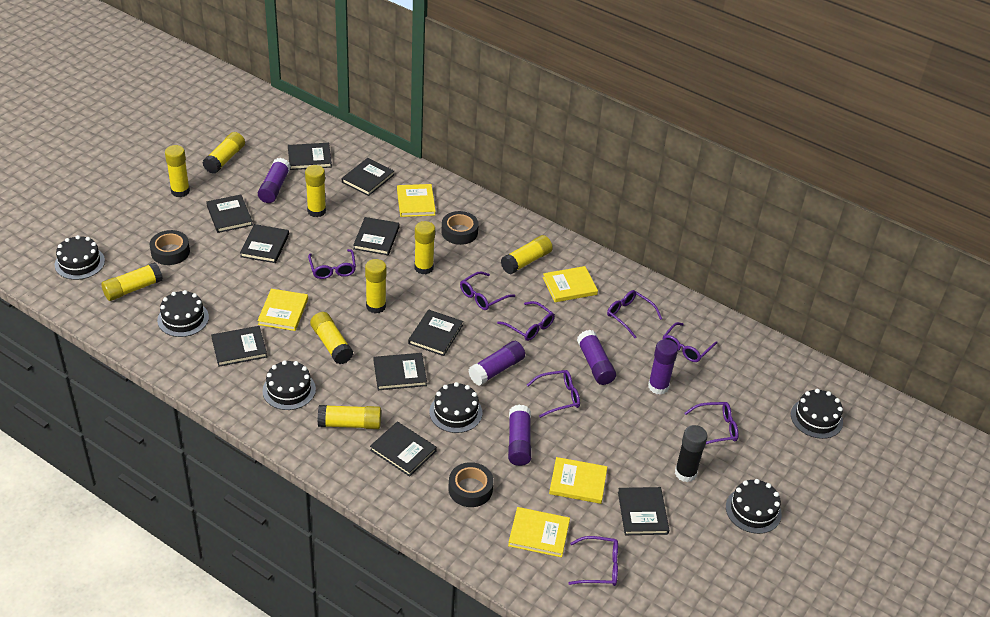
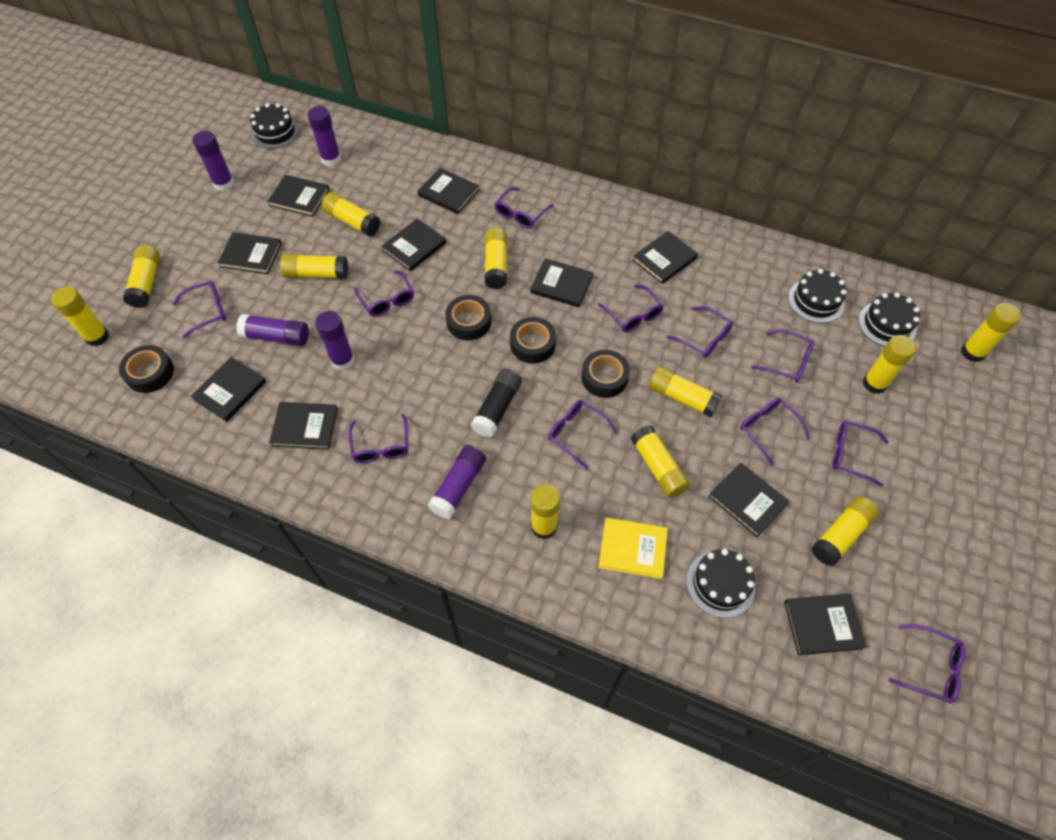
black cake: 6 -> 4
black tape: 3 -> 4
purple glasses: 8 -> 11
yellow book: 5 -> 1
yellow glue stick: 9 -> 11

